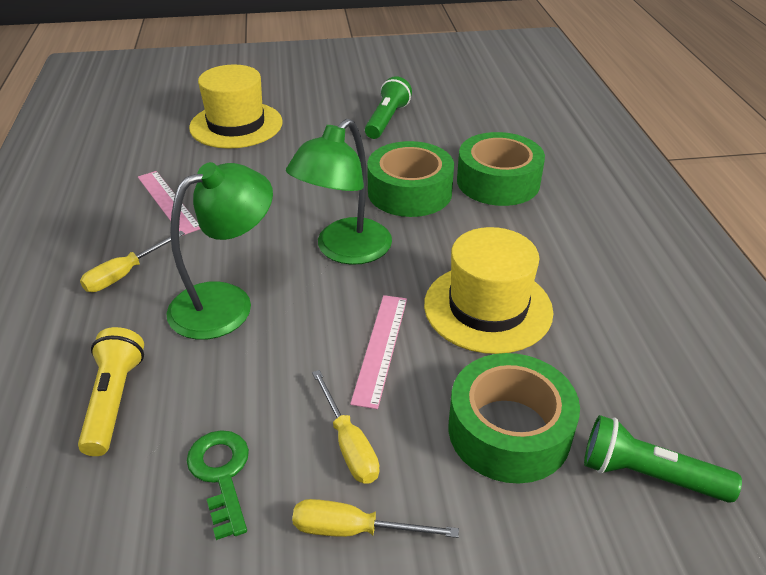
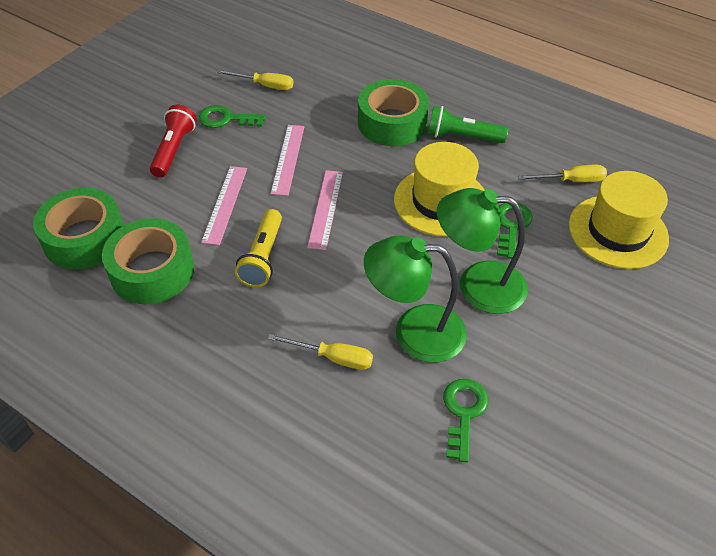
green flashlight: 2 -> 1
green key: 1 -> 3
pink ruler: 2 -> 3
red flashlight: 0 -> 1

